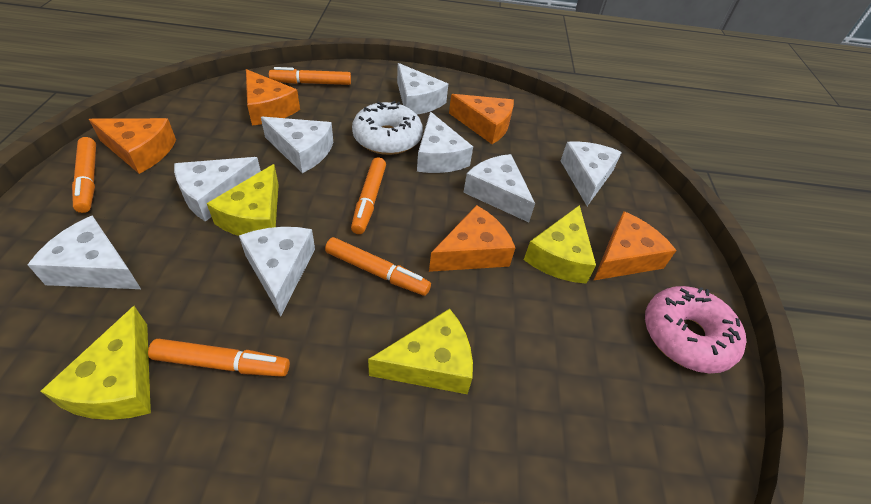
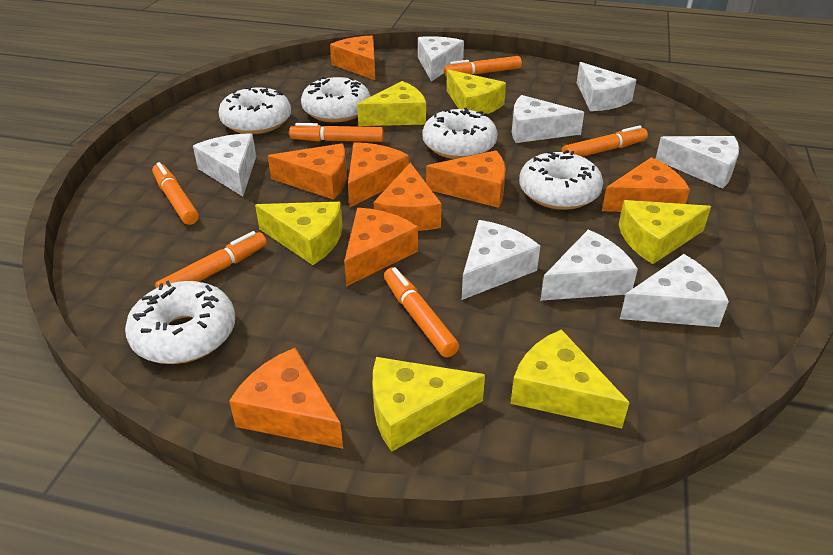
orange cheese: 5 -> 8
orange marker: 5 -> 6
pink donut: 1 -> 0
white donut: 1 -> 5
yellow cheese: 4 -> 6

